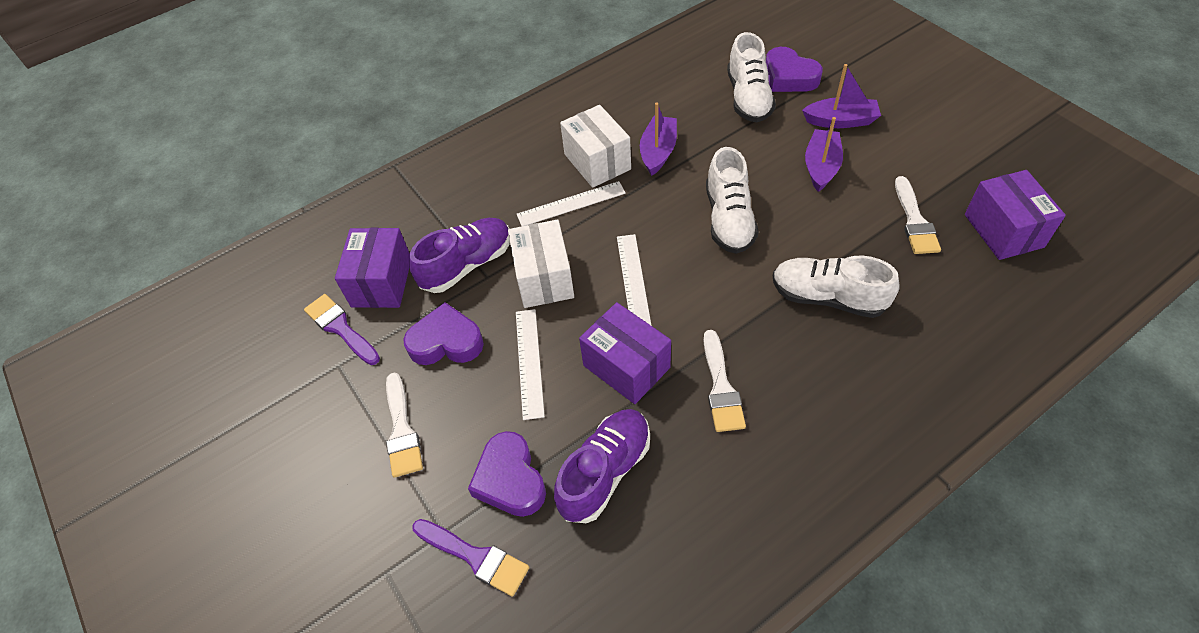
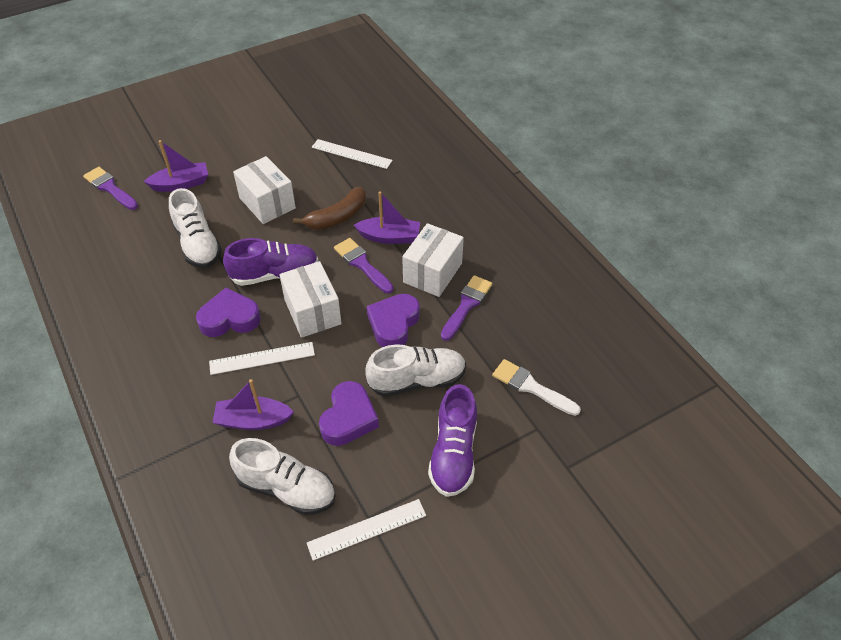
brown banana: 0 -> 1
purple box: 3 -> 0
purple brush: 2 -> 3
white box: 2 -> 3
white brush: 3 -> 1

